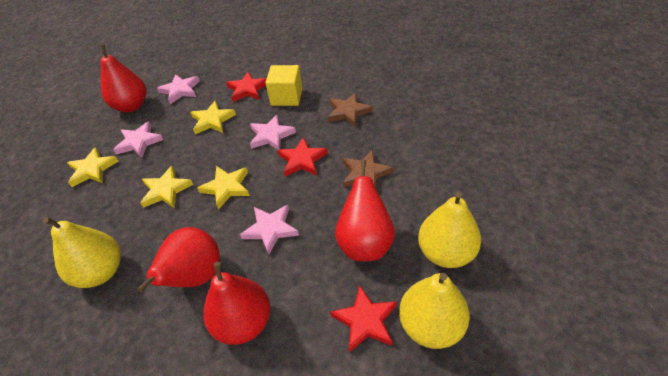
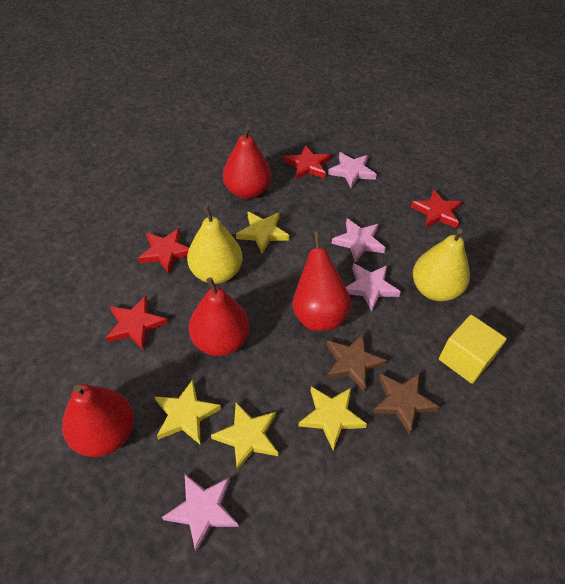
red star: 3 -> 4
yellow pear: 3 -> 2

